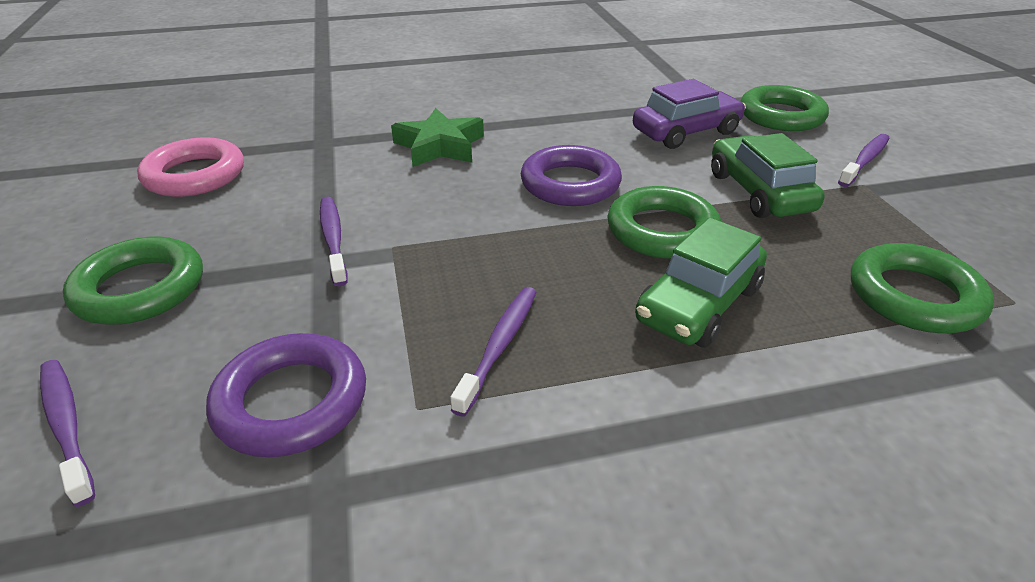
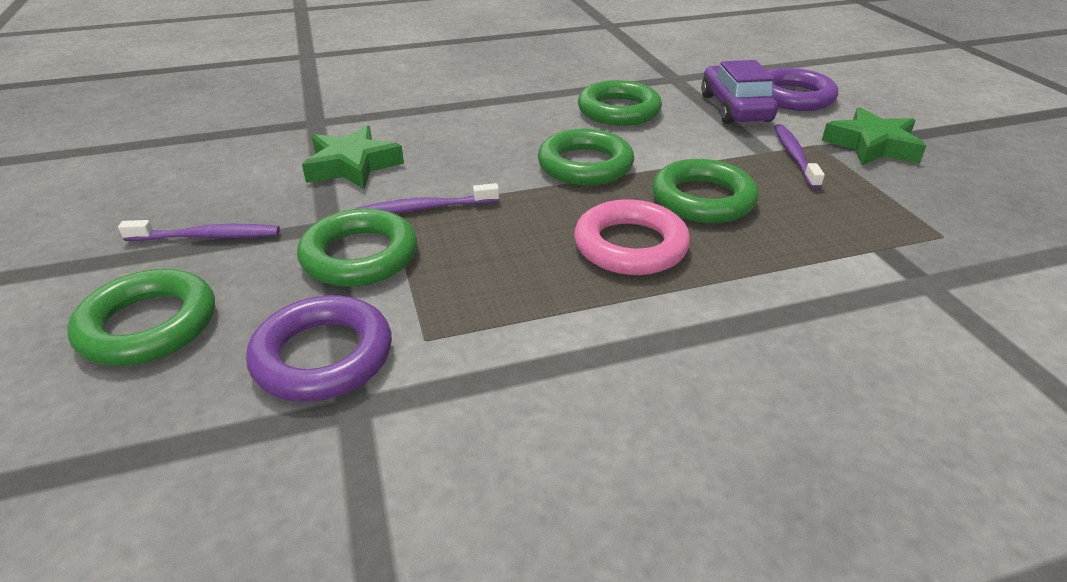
green car: 2 -> 0
green ring: 4 -> 5
green star: 1 -> 2
purple toothbrush: 4 -> 3

